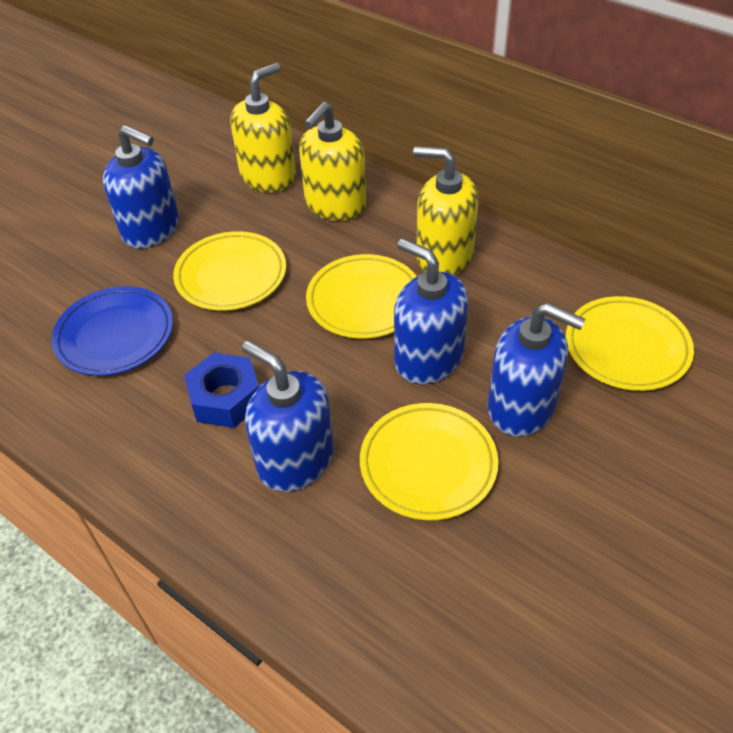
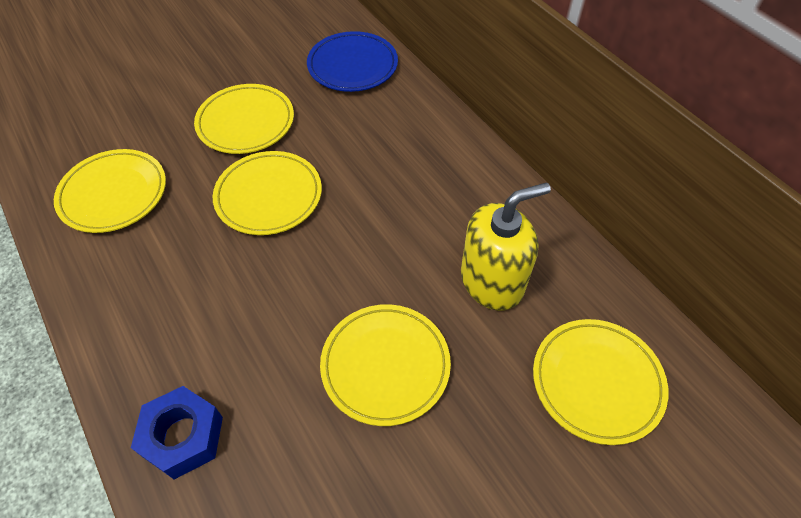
blue soap dispenser: 4 -> 0
yellow plate: 4 -> 5
yellow soap dispenser: 3 -> 1

